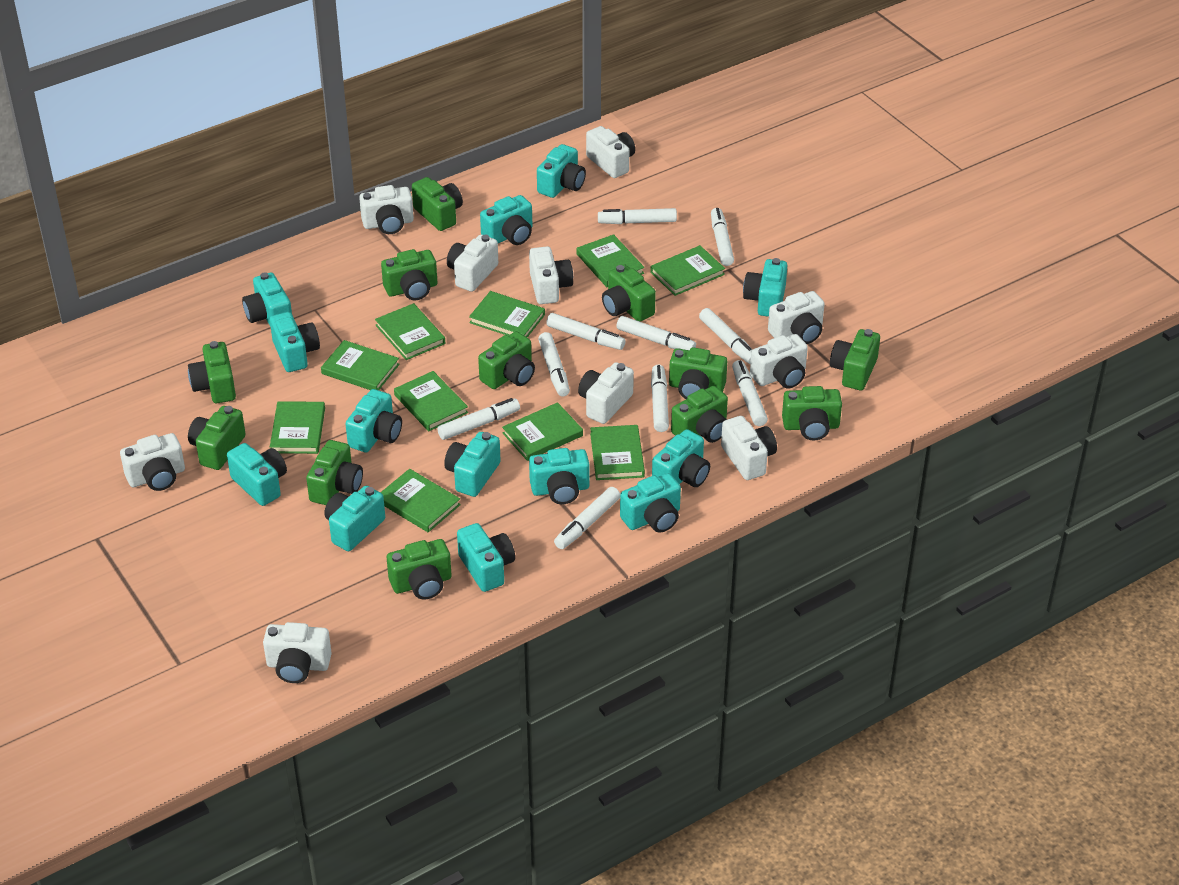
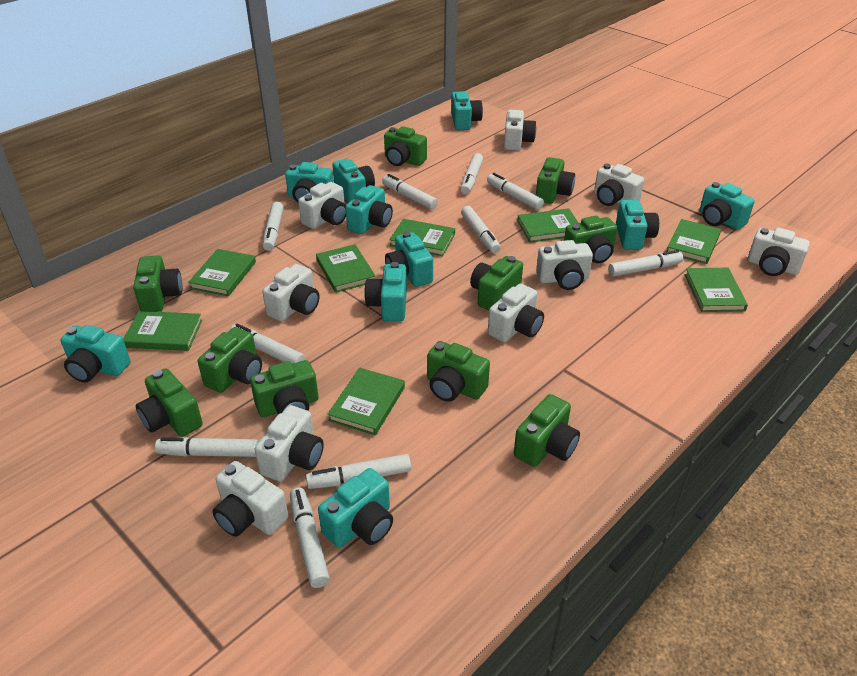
green book: 10 -> 8
green camera: 12 -> 10
turquoise camera: 13 -> 10
white camera: 10 -> 9

